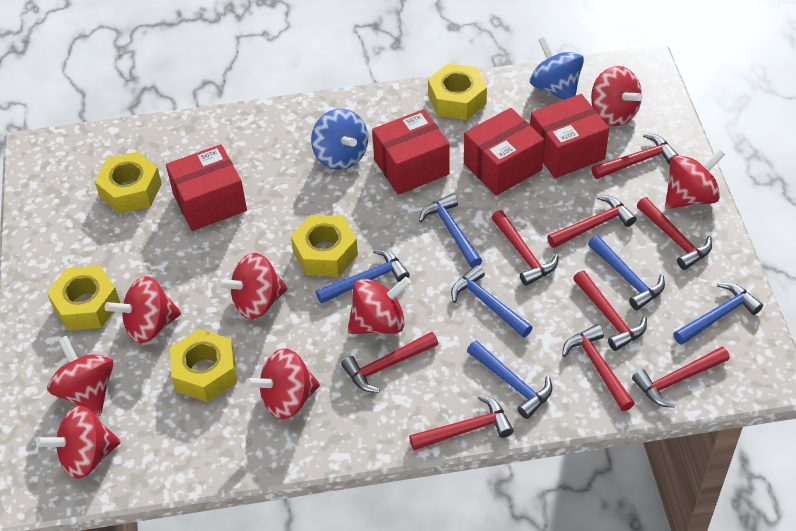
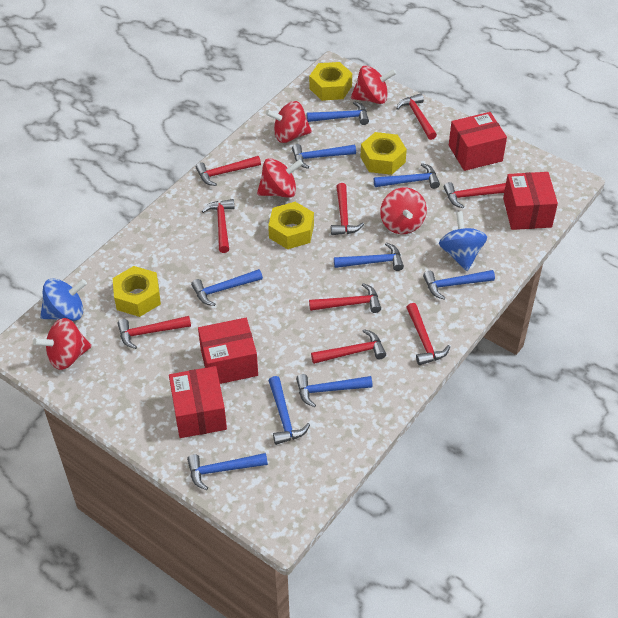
blue hammer: 6 -> 9
red spinning top: 8 -> 5
yellow nut: 5 -> 4

